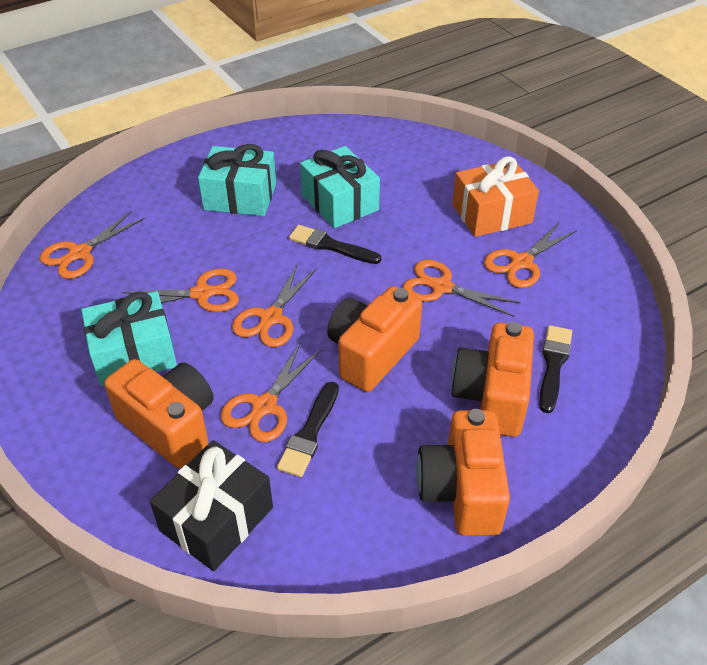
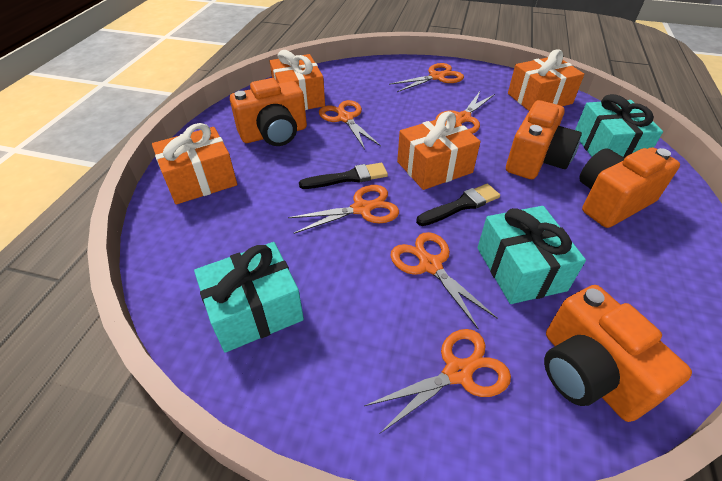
black brush: 3 -> 2
black gift: 1 -> 0
orange gift: 1 -> 4

